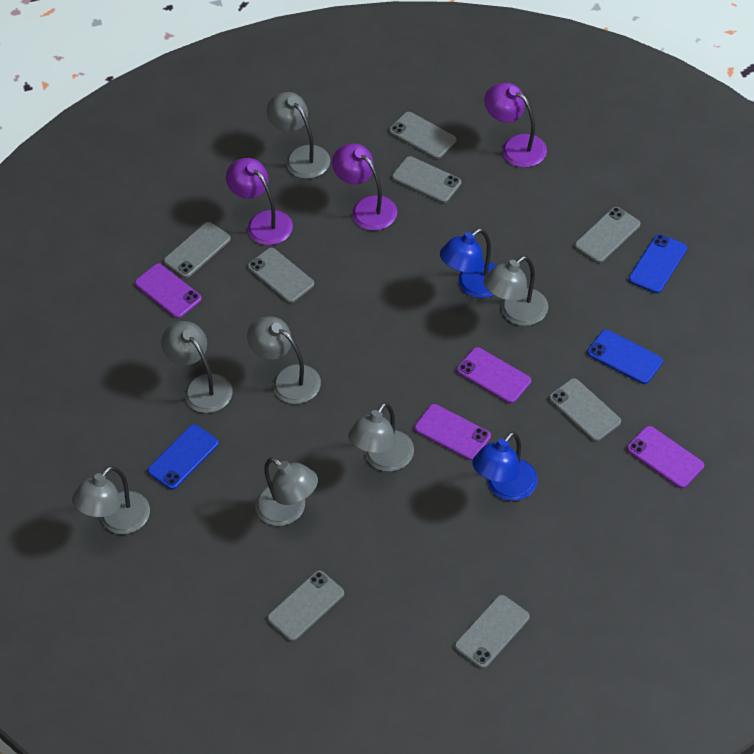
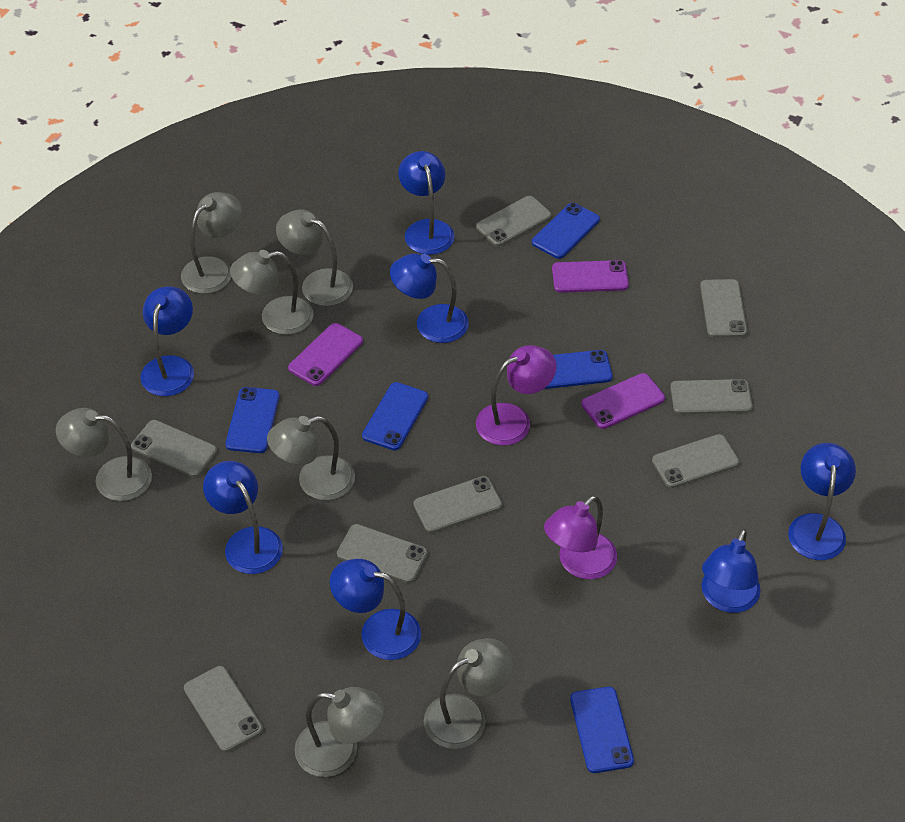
blue lamp: 2 -> 7
blue phone: 3 -> 5
purple lamp: 3 -> 2
purple phone: 4 -> 3

